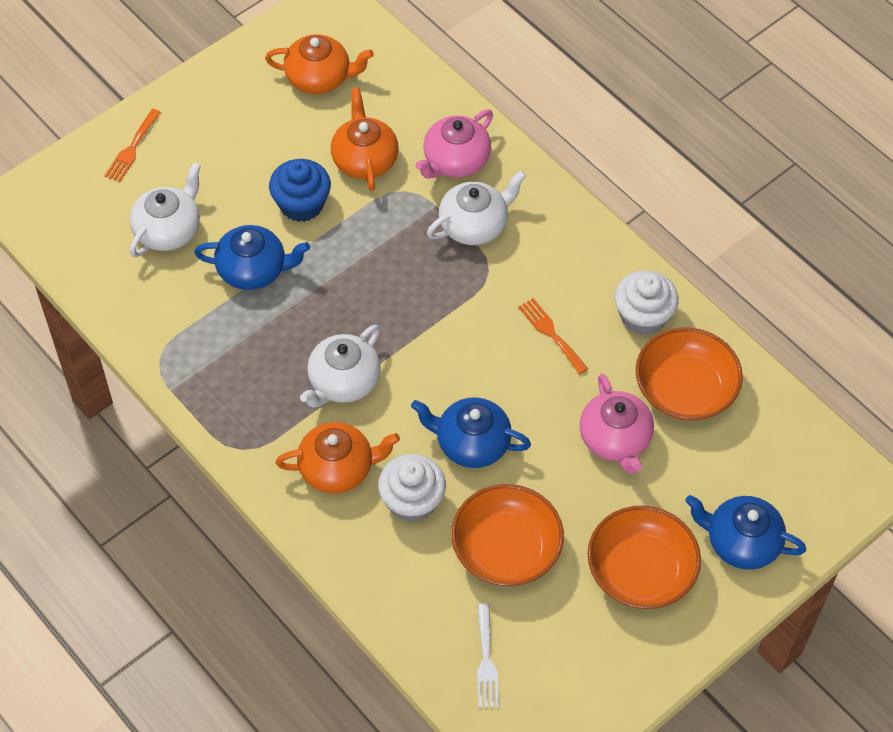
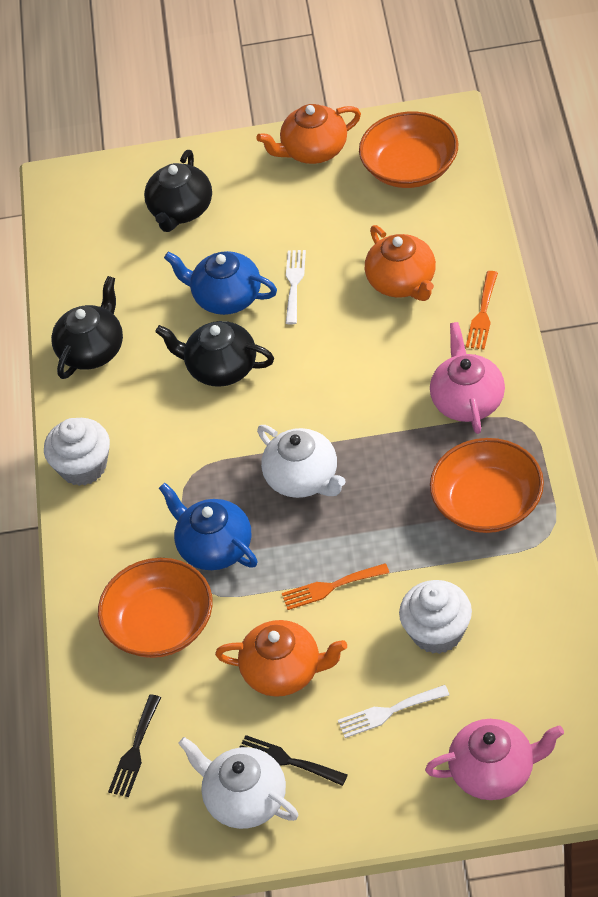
black fork: 0 -> 2
black teapot: 0 -> 3
blue cupcake: 1 -> 0
blue teapot: 3 -> 2
white fork: 1 -> 2
white teapot: 3 -> 2

